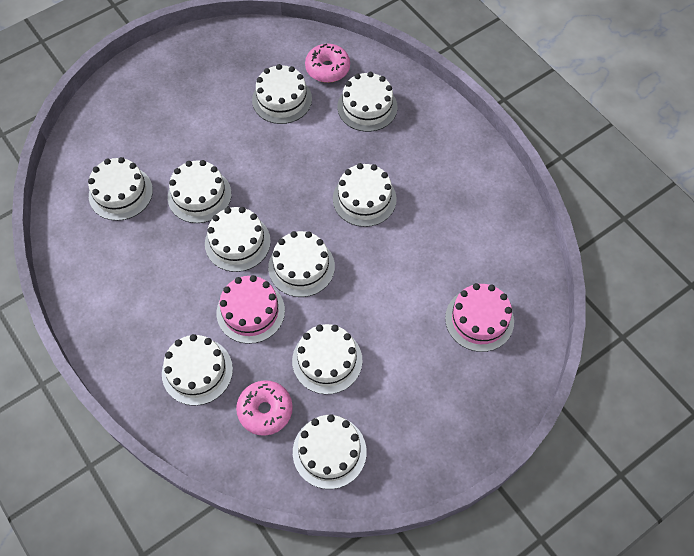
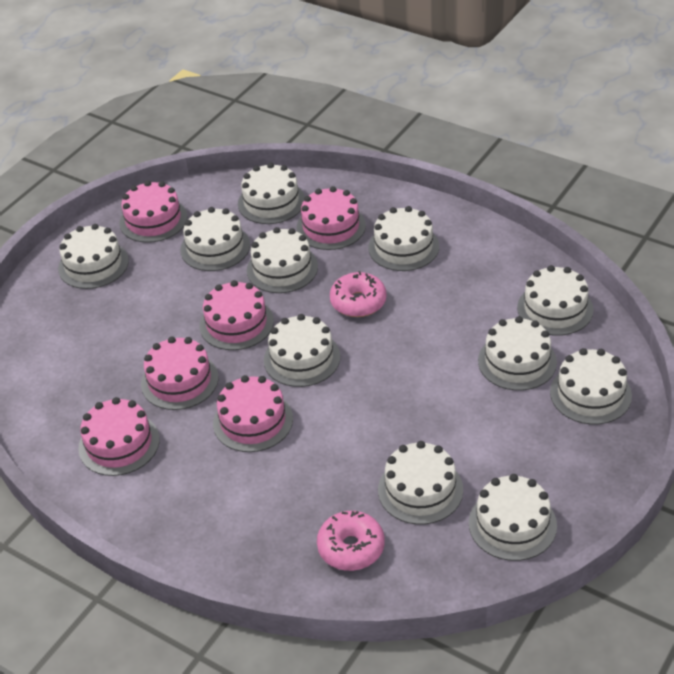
pink cake: 2 -> 6
white cake: 10 -> 11

